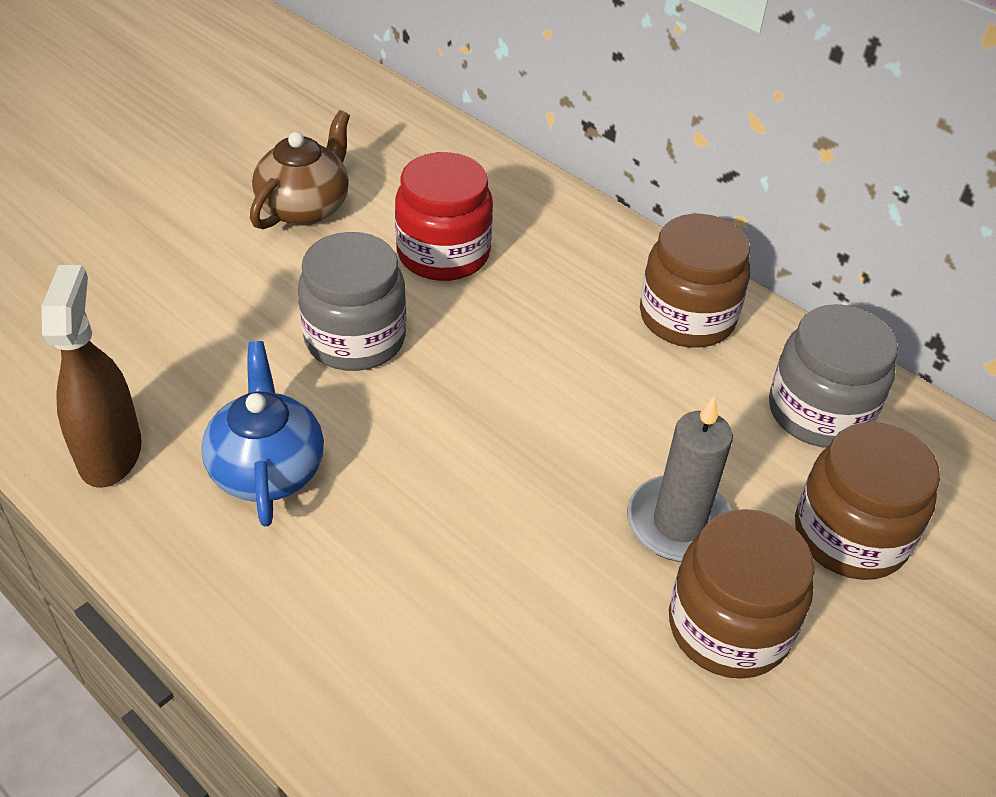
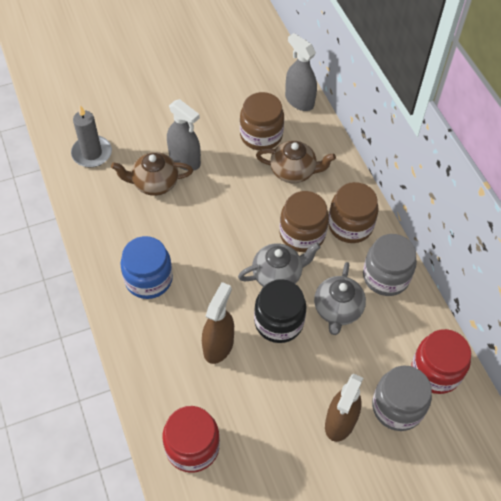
black jar: 0 -> 1
blue jar: 0 -> 1
blue teapot: 1 -> 0
brown spray bottle: 1 -> 2
brown teapot: 1 -> 2
grey spray bottle: 0 -> 2
grey teapot: 0 -> 2
red jar: 1 -> 2

